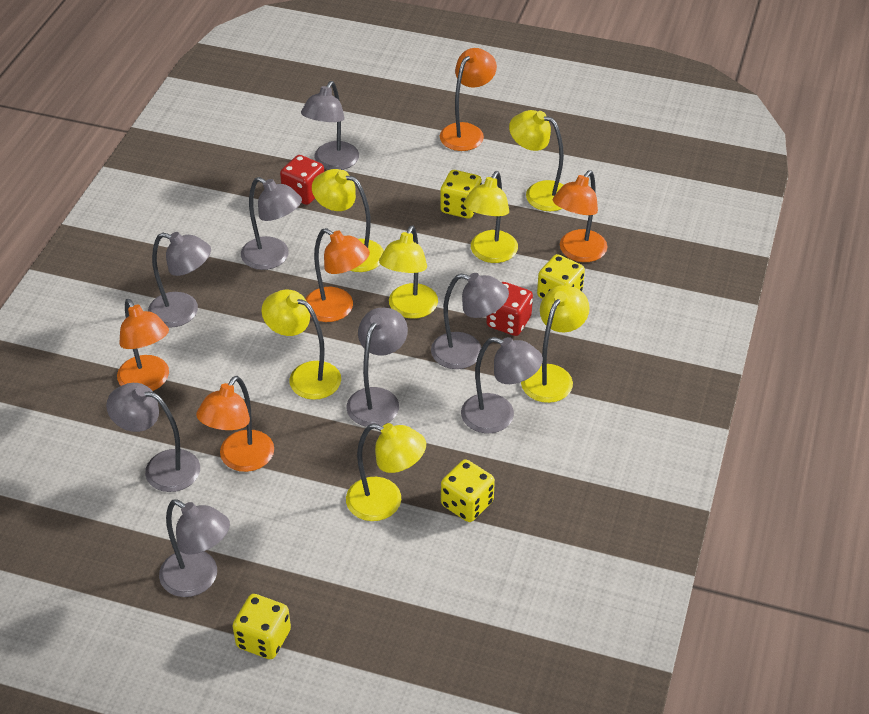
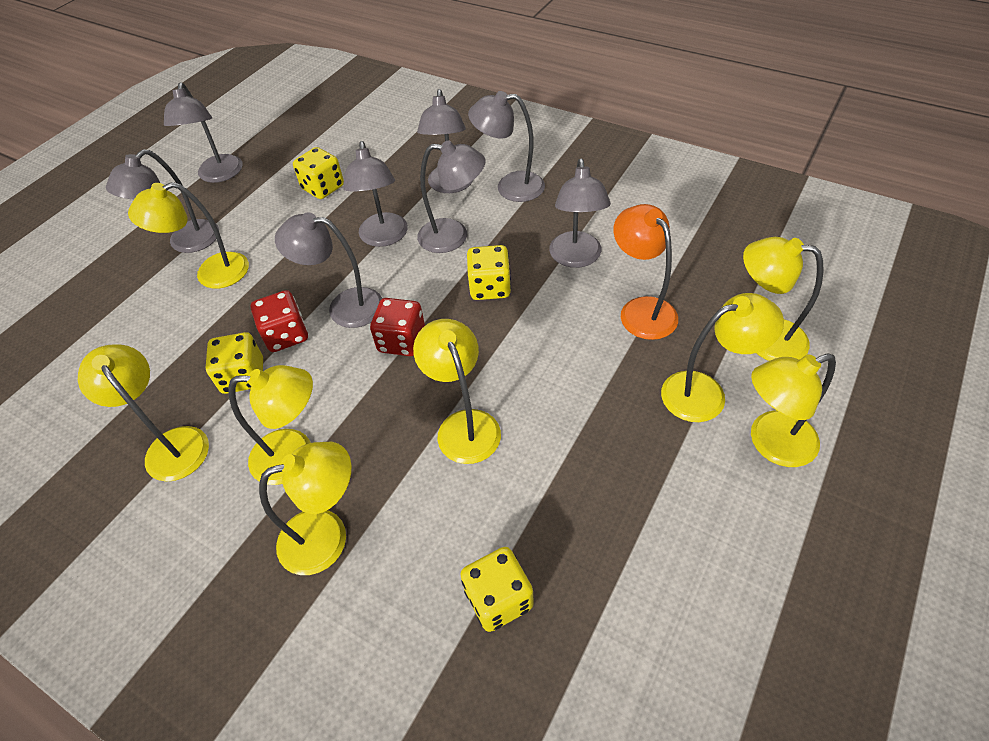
orange lamp: 5 -> 1
yellow lamp: 7 -> 8

